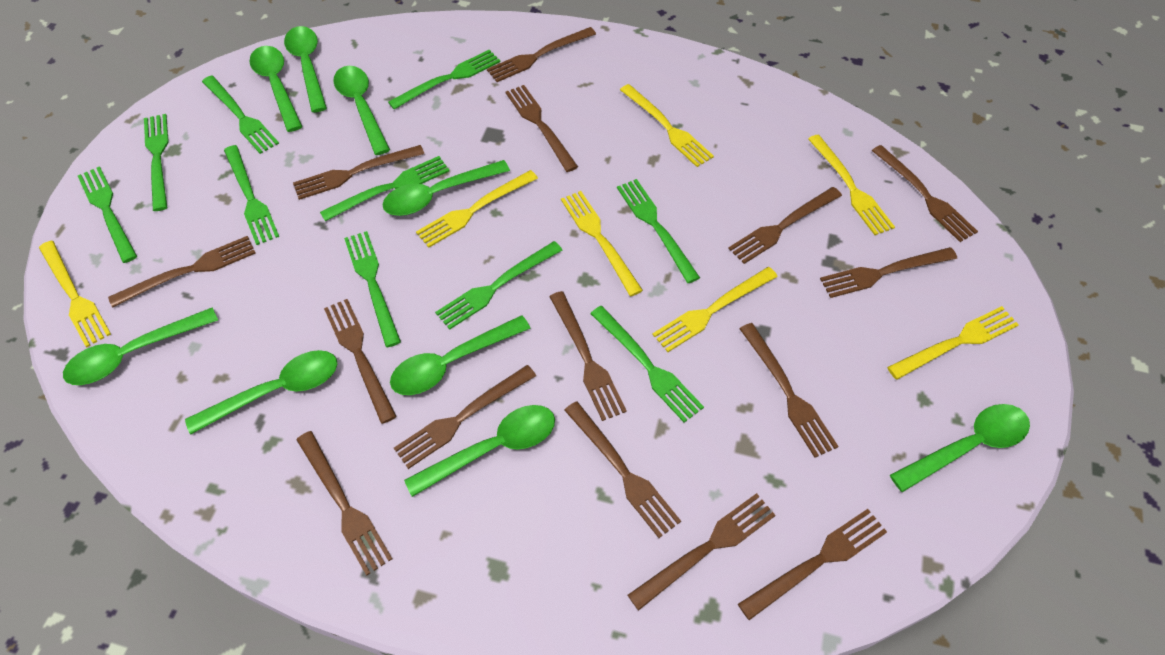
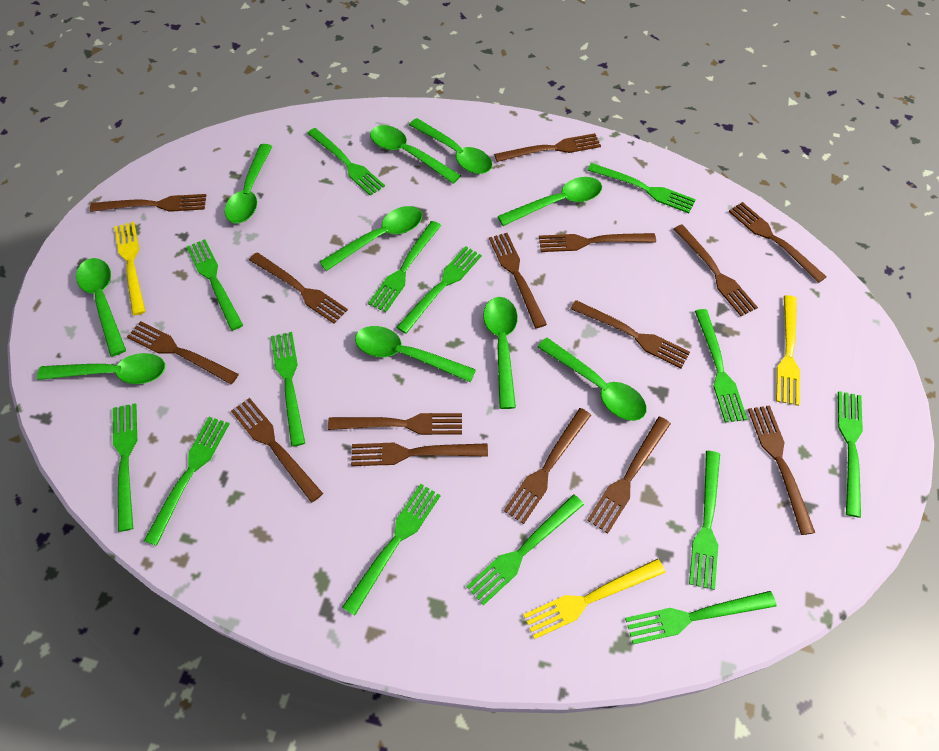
green fork: 10 -> 14
green spoon: 9 -> 10
yellow fork: 7 -> 3

